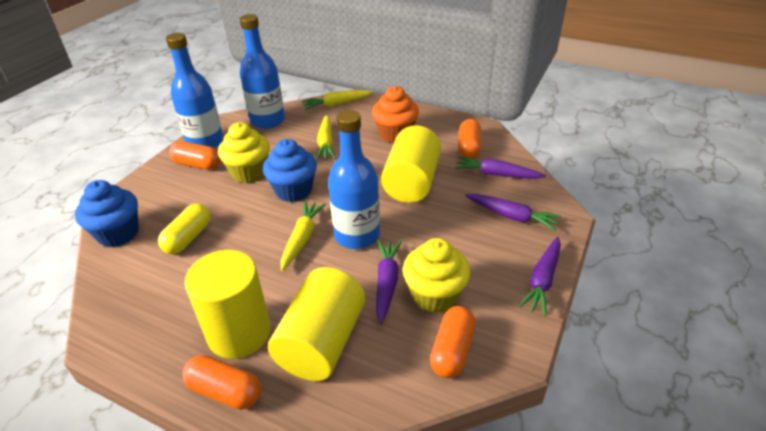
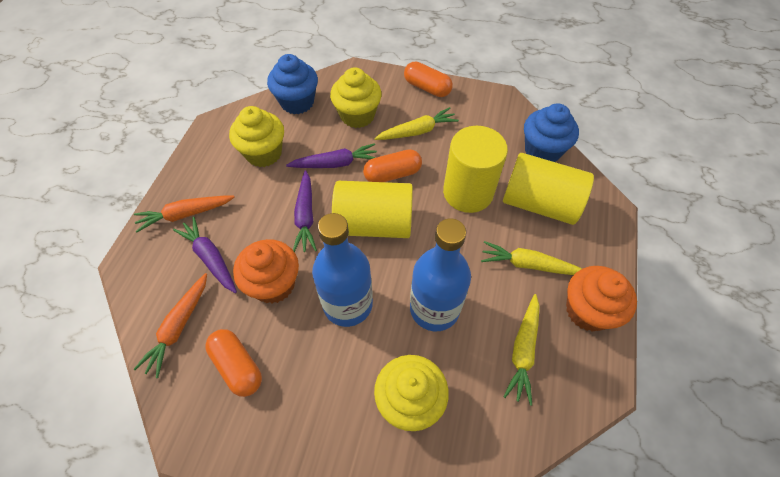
blue bottle: 3 -> 2
orange capsule: 4 -> 3
orange carrot: 0 -> 2
orange cupcake: 1 -> 2
purple carrot: 4 -> 3
yellow capsule: 1 -> 0
yellow cupcake: 2 -> 3

